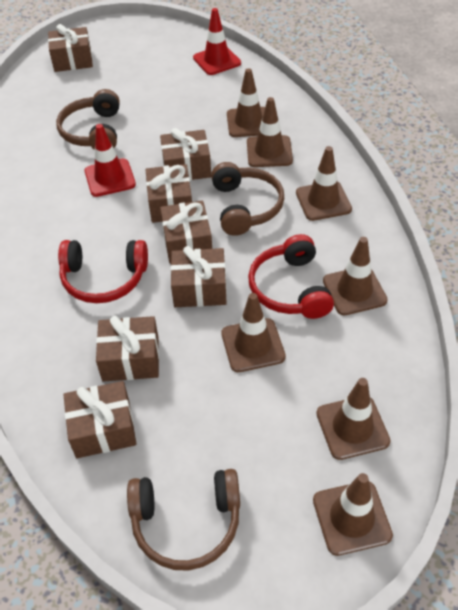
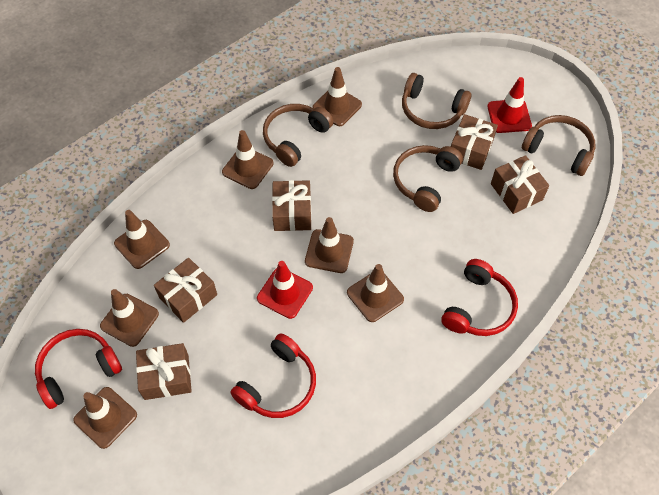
brown gift: 7 -> 5
brown headphones: 3 -> 4
red headphones: 2 -> 3

